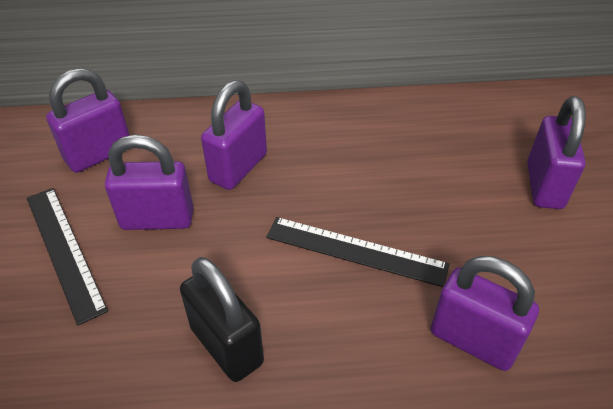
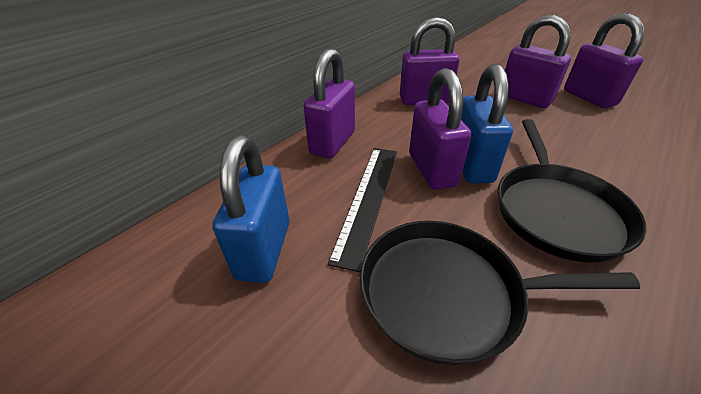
black padlock: 1 -> 0
black pan: 0 -> 2
black ruler: 2 -> 1
blue padlock: 0 -> 2

